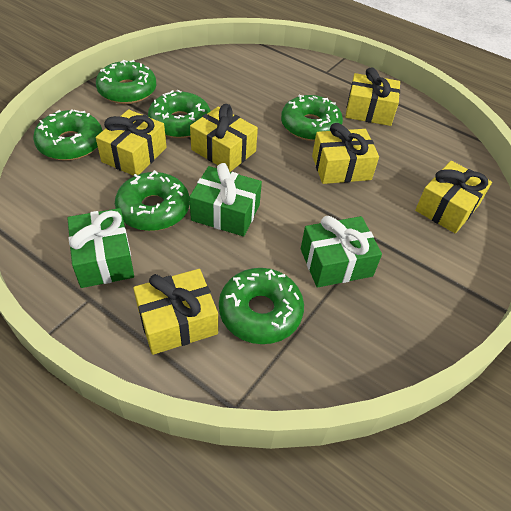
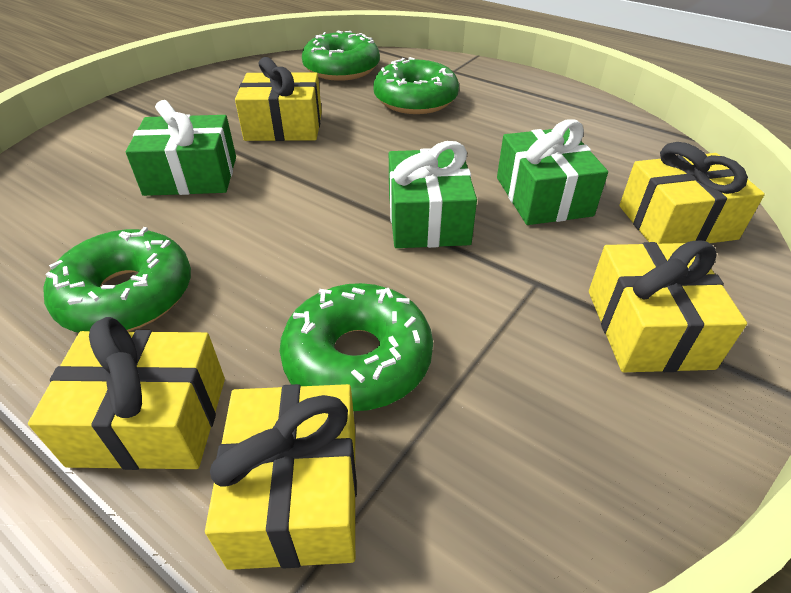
green donut: 6 -> 4
yellow gift: 6 -> 5

